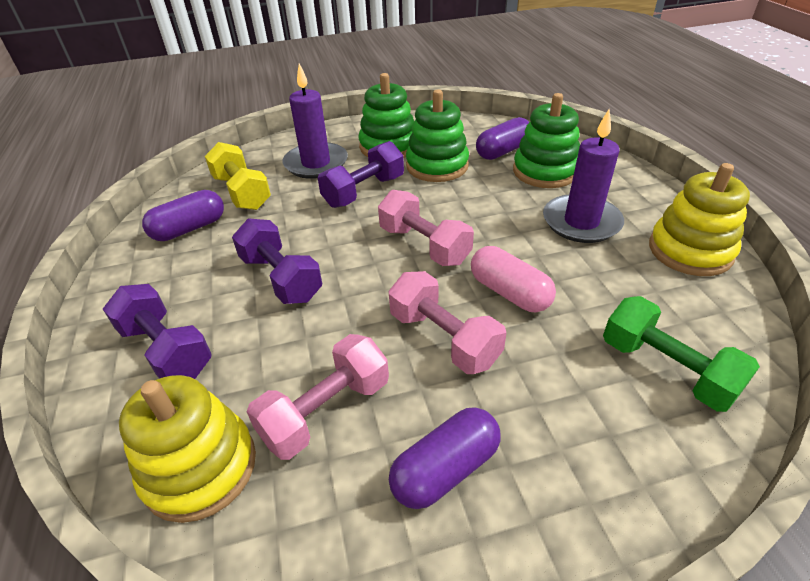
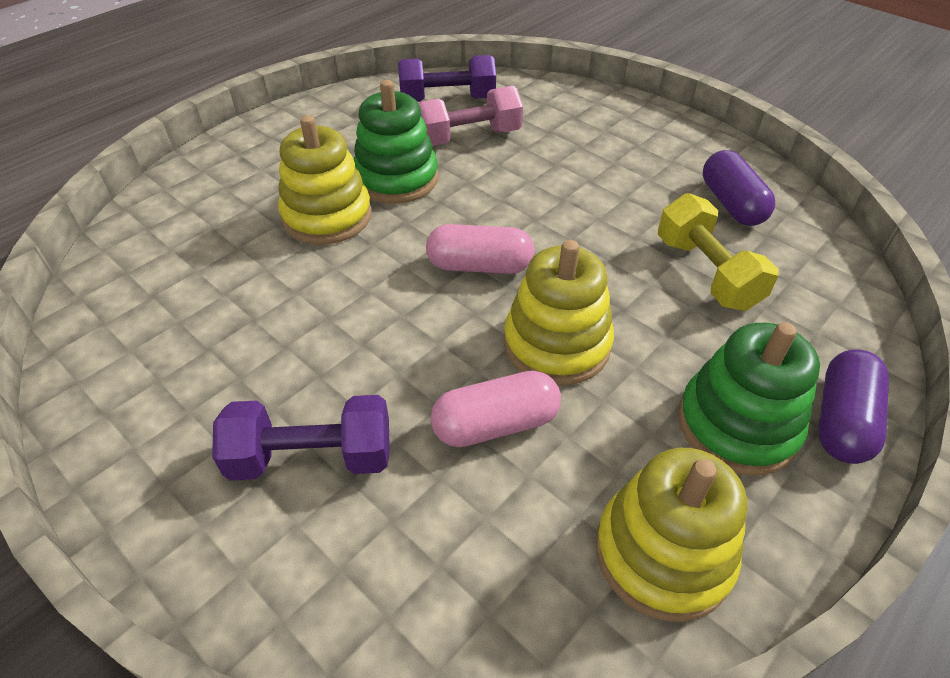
green dumbbell: 1 -> 0
green stacking toy: 3 -> 2
pink capsule: 1 -> 2
pink dumbbell: 3 -> 1
purple candle: 2 -> 0
purple capsule: 3 -> 2
purple dumbbell: 3 -> 2
yellow stacking toy: 2 -> 3

